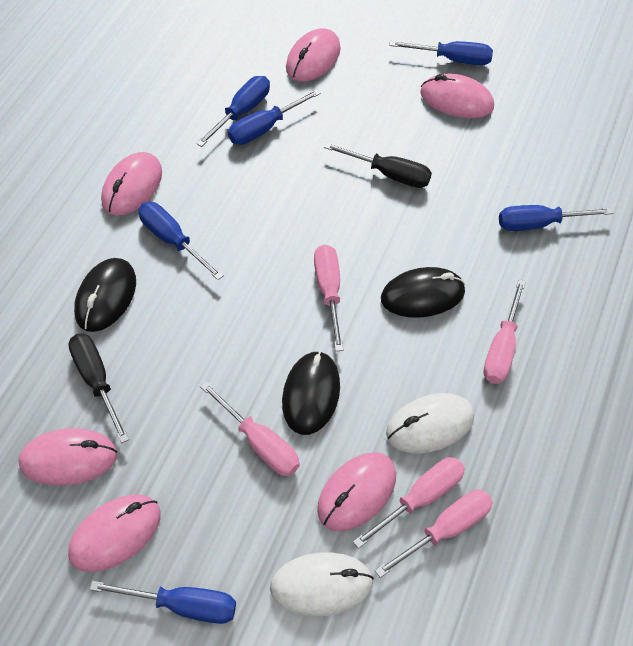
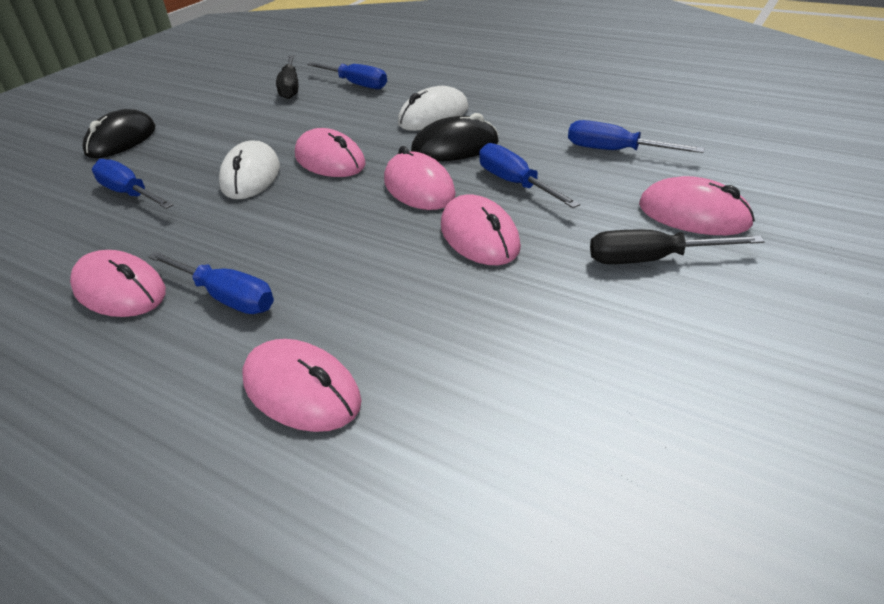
black mouse: 3 -> 2
blue screwdriver: 6 -> 5
pink screwdriver: 5 -> 0

